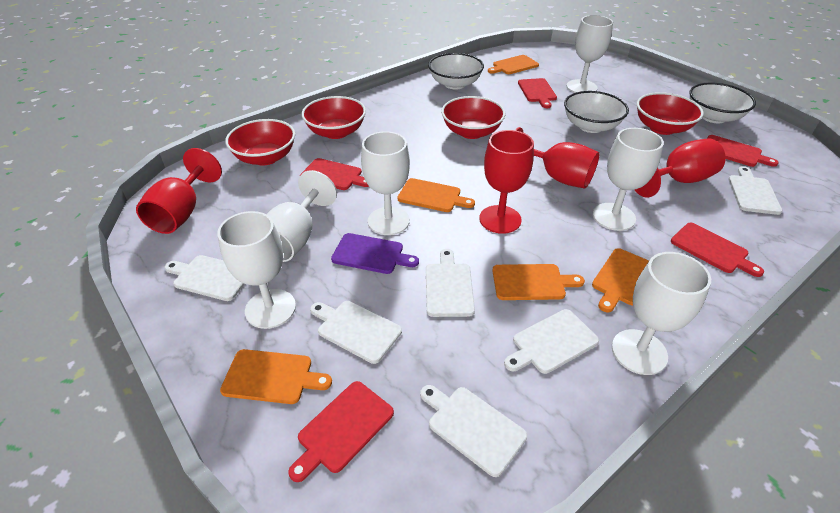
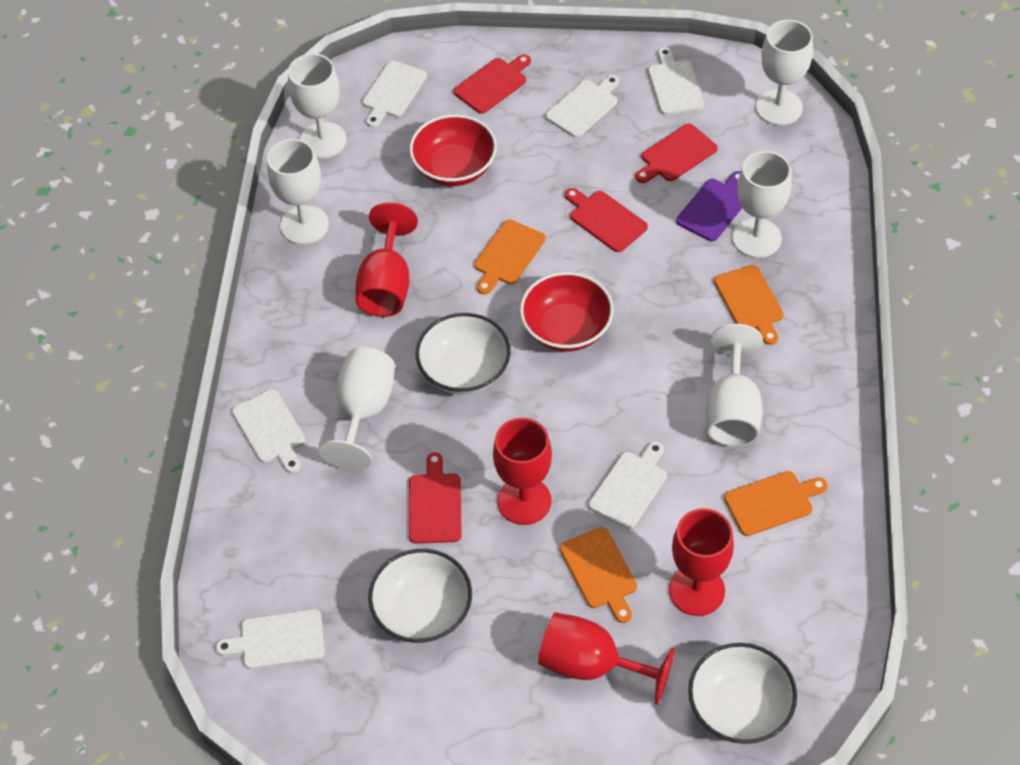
orange cutting board: 5 -> 4
red bowl: 4 -> 2
red cutting board: 5 -> 4

